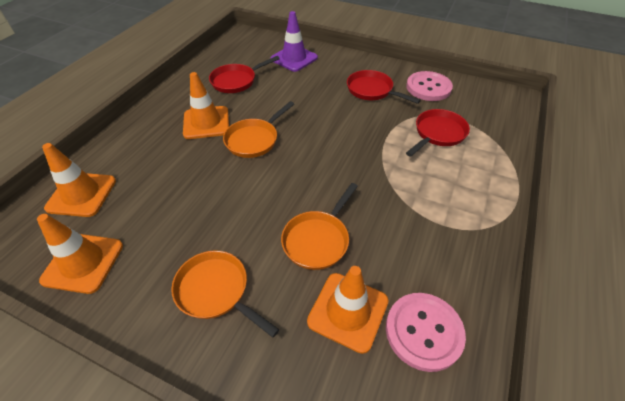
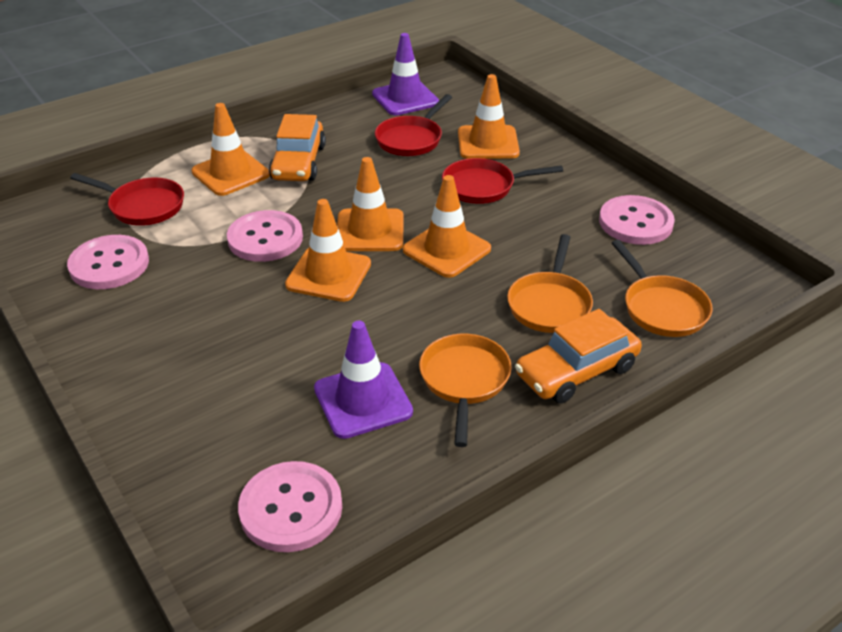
orange car: 0 -> 2
orange traffic cone: 4 -> 5
pink button: 2 -> 4
purple traffic cone: 1 -> 2

